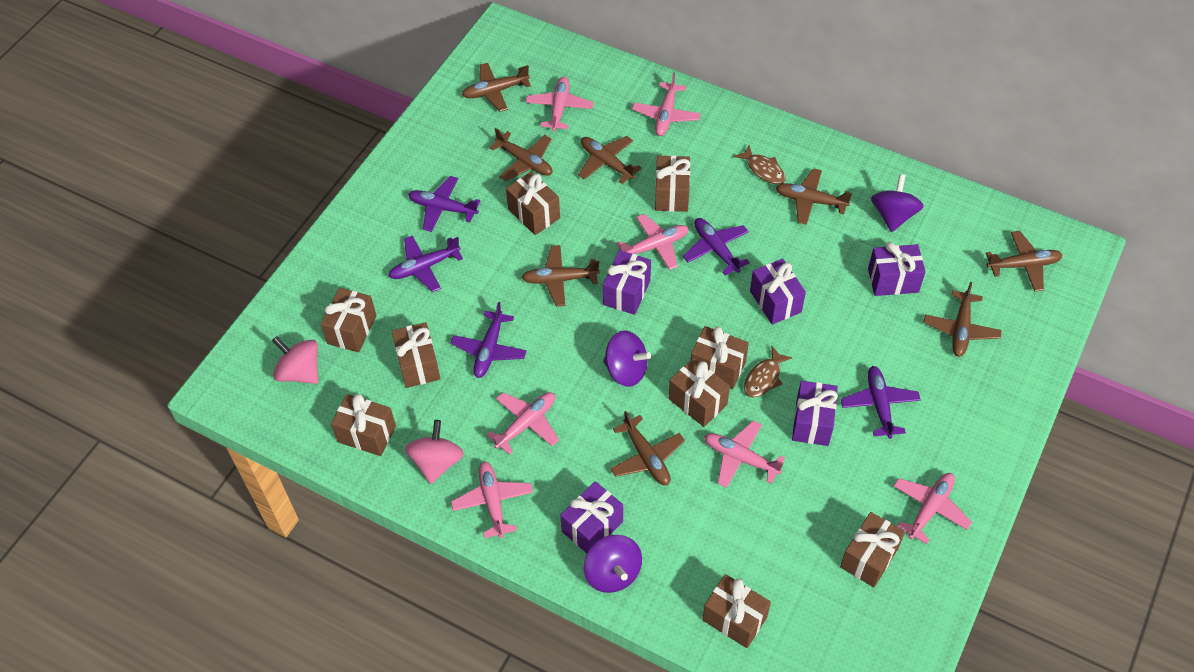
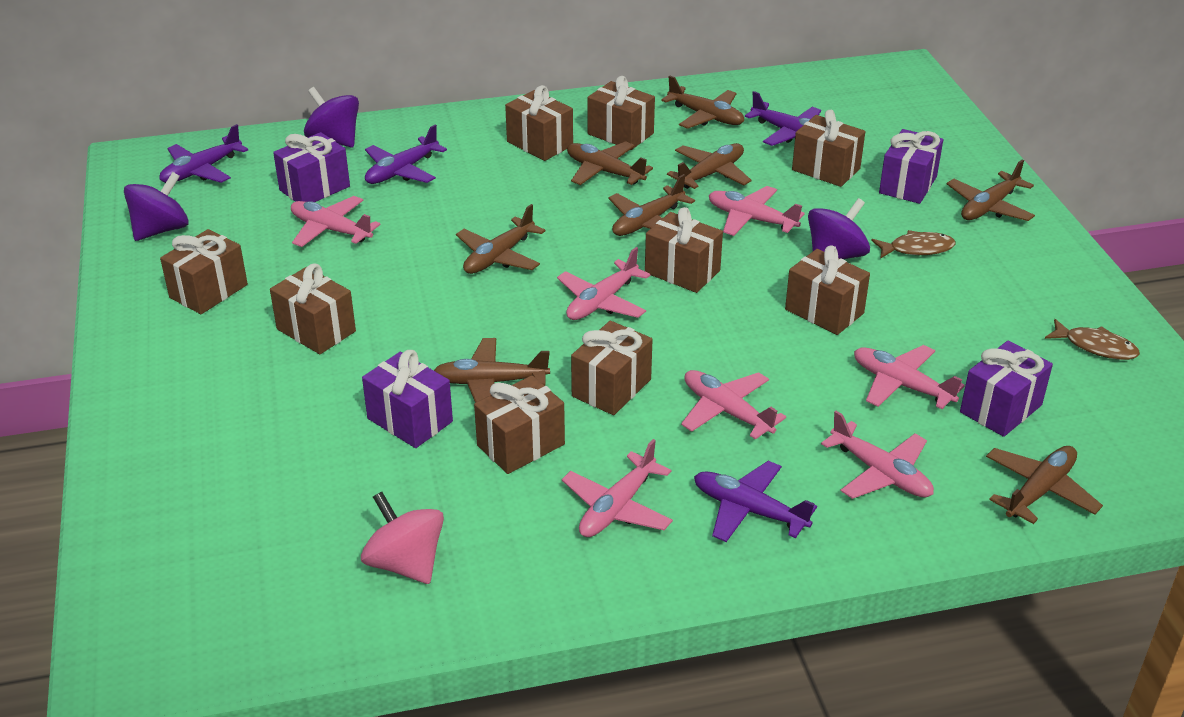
pink spinning top: 2 -> 1
purple gift: 5 -> 4
purple plane: 5 -> 4

